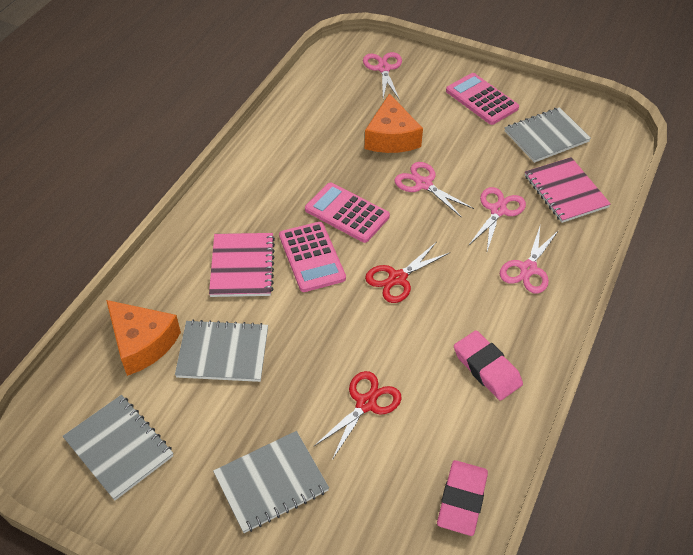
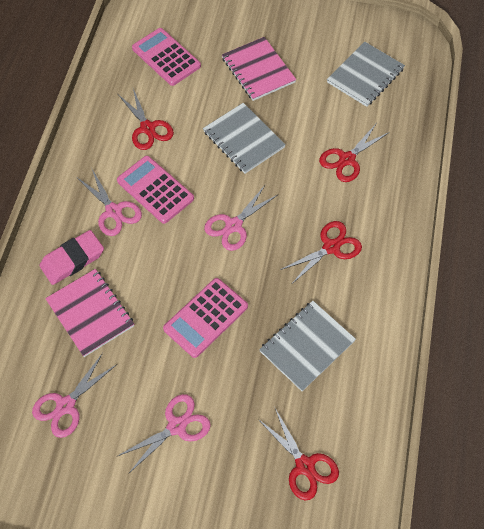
grey notebook: 4 -> 3
orange cheese: 2 -> 0
pink eraser: 2 -> 1
red scissors: 2 -> 4

